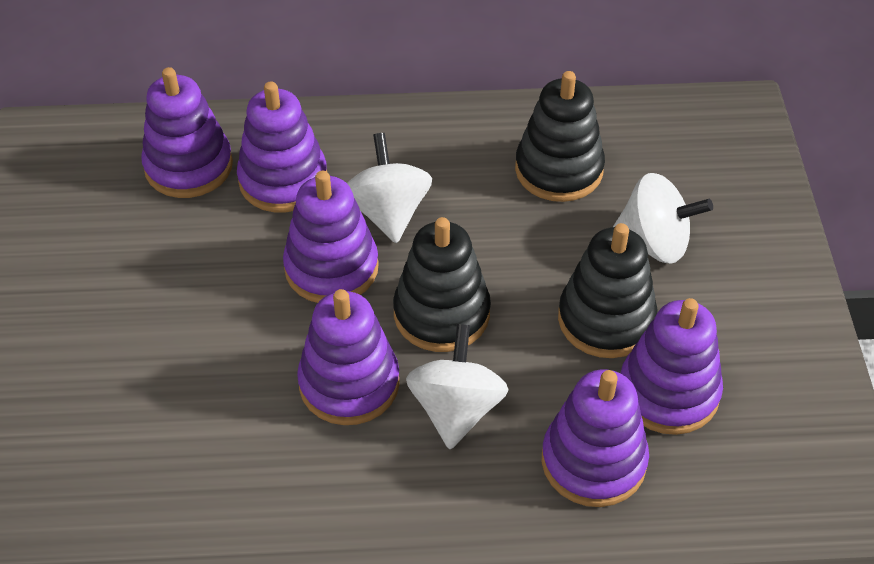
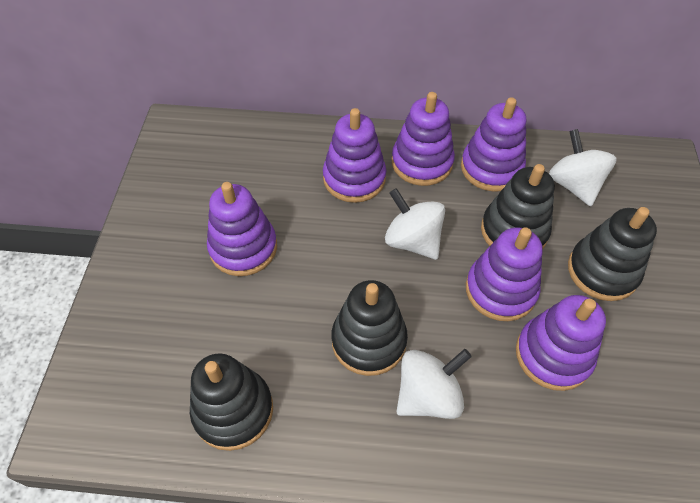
black stacking toy: 3 -> 4

